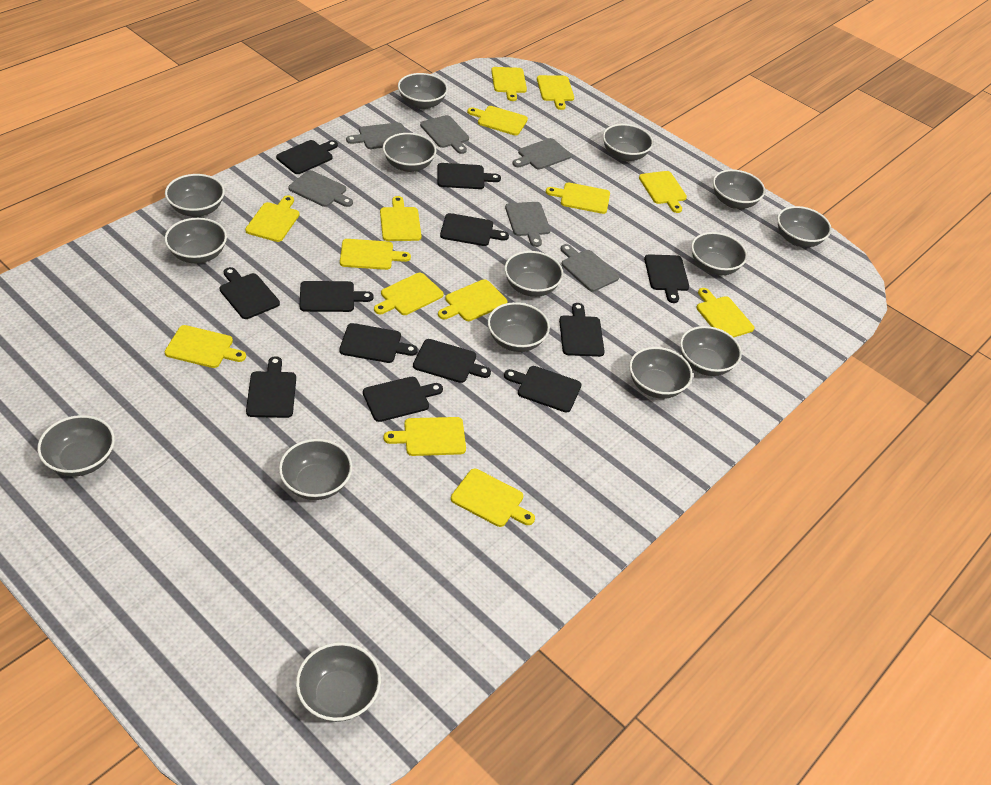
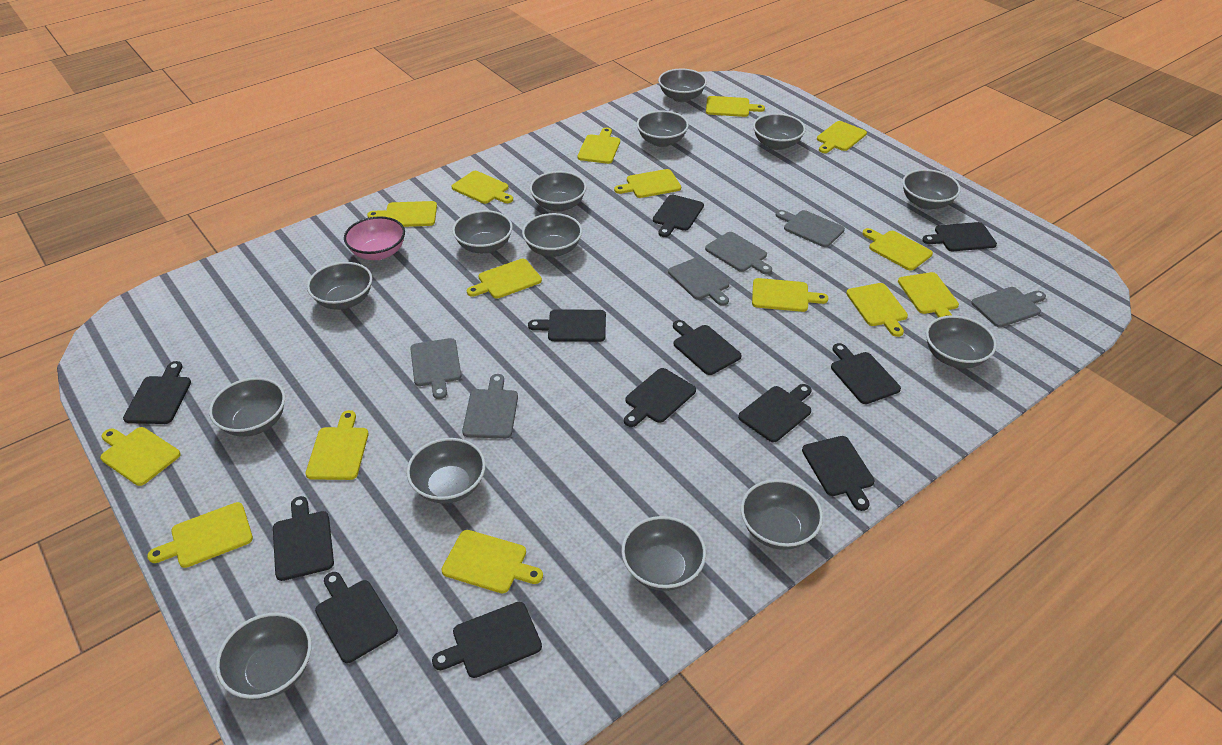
grey bowl: 15 -> 14
pink bowl: 0 -> 1
yellow cutting board: 14 -> 15

